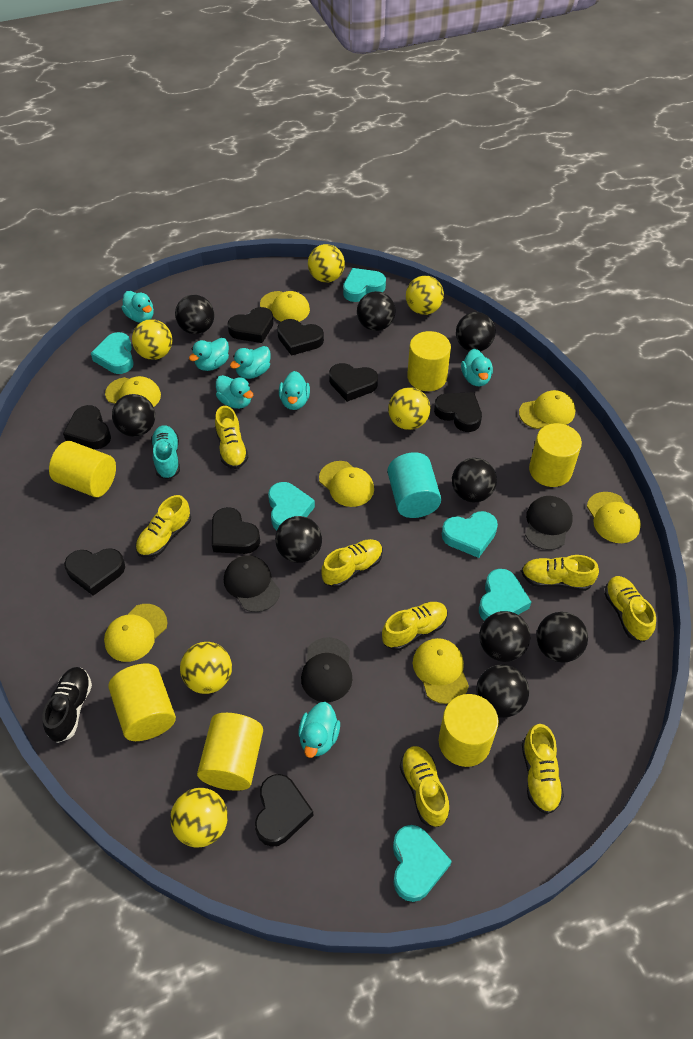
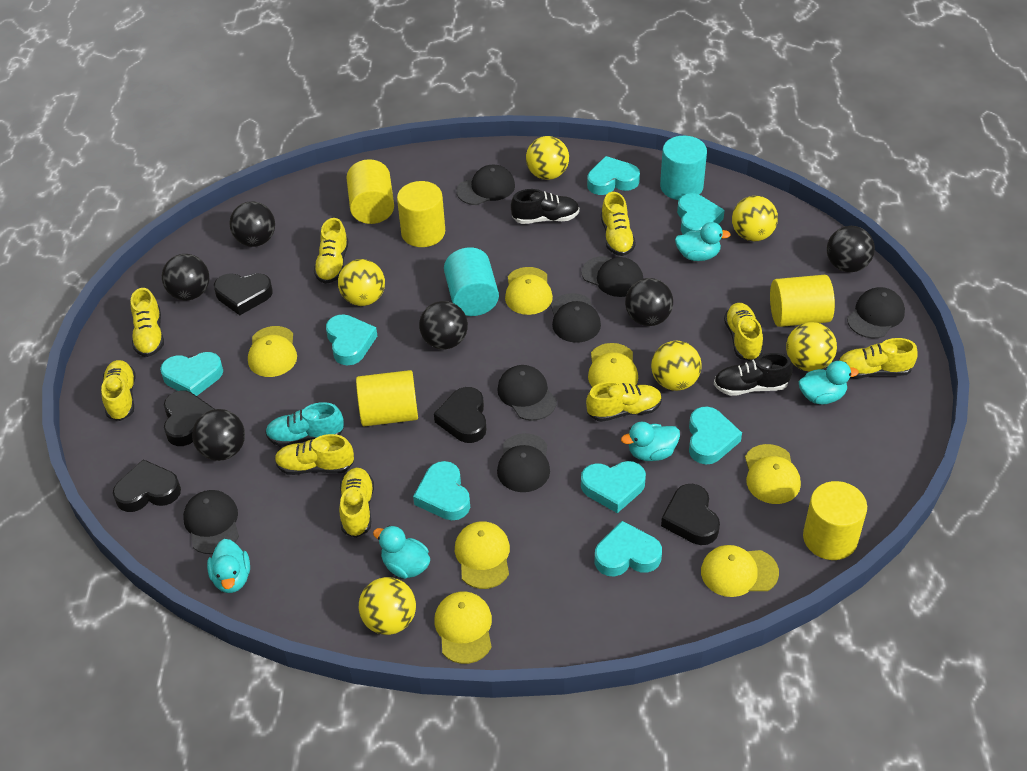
black ball: 9 -> 6
black cap: 3 -> 7
black heart: 8 -> 5
black shoe: 1 -> 2
turquoise cylinder: 1 -> 2
turquoise duck: 7 -> 5
turquoise heart: 6 -> 8
yellow cylinder: 6 -> 5
yellow shoe: 8 -> 9

